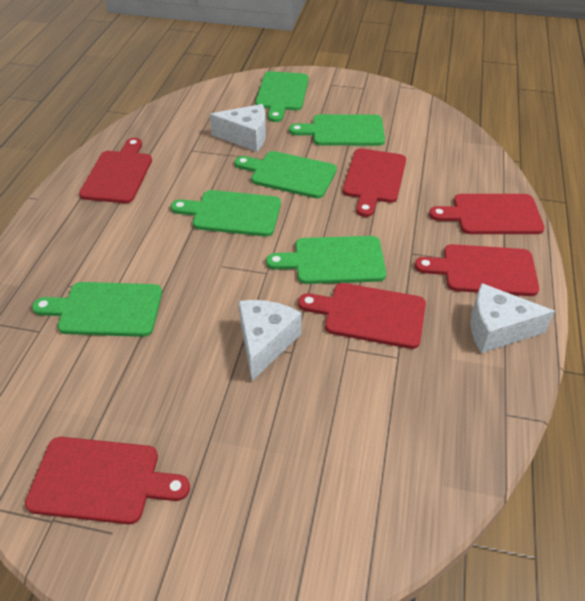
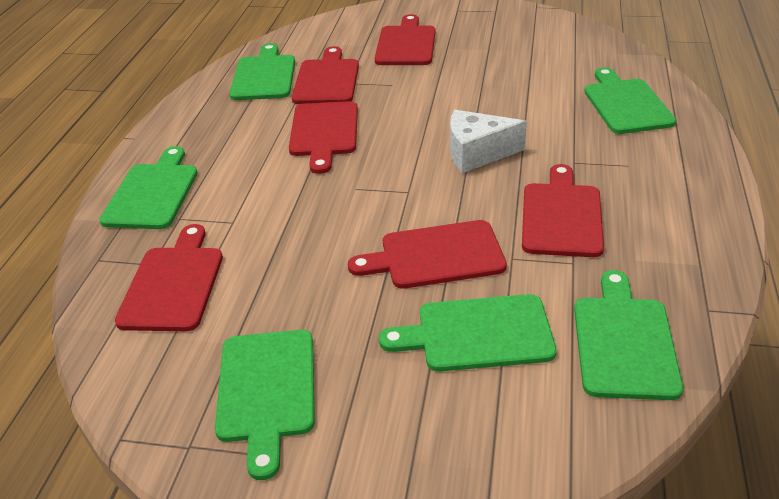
white cheese: 3 -> 1

